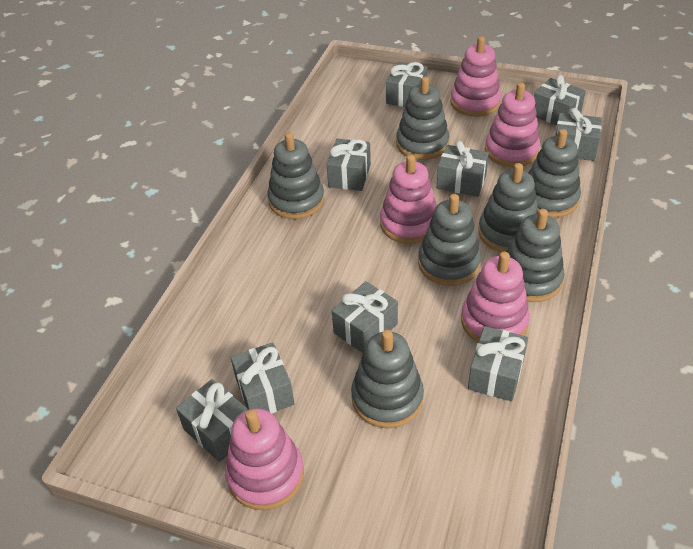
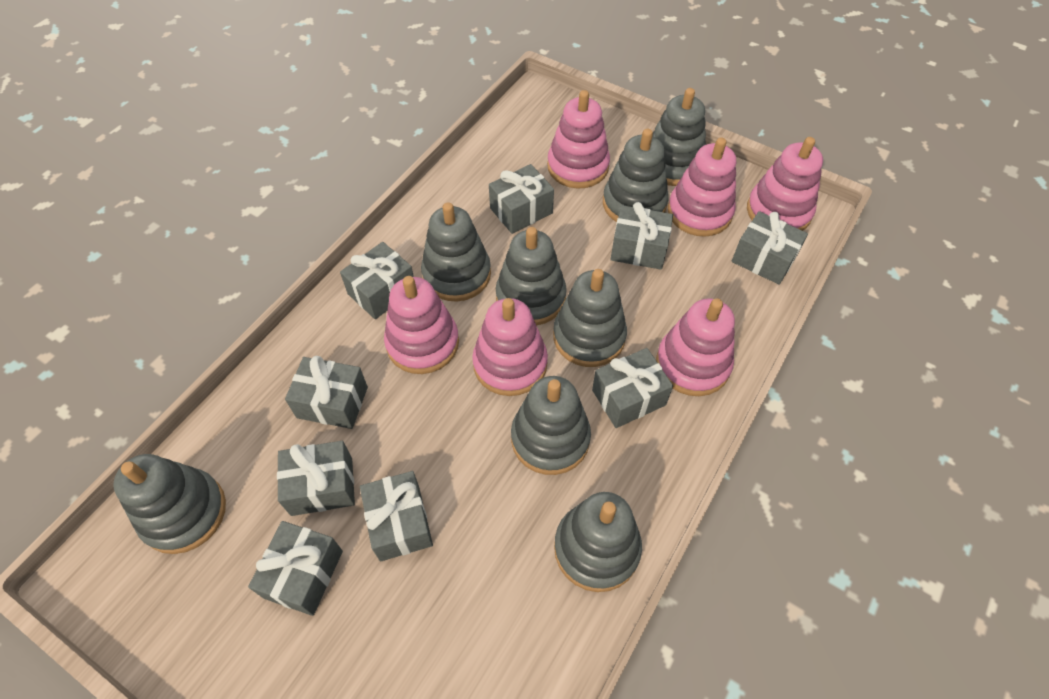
grey stacking toy: 7 -> 8
pink stacking toy: 5 -> 6

